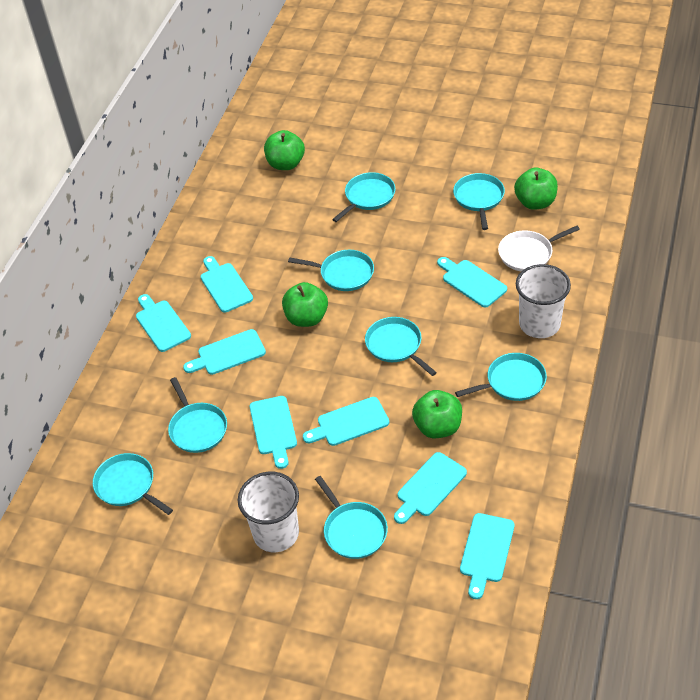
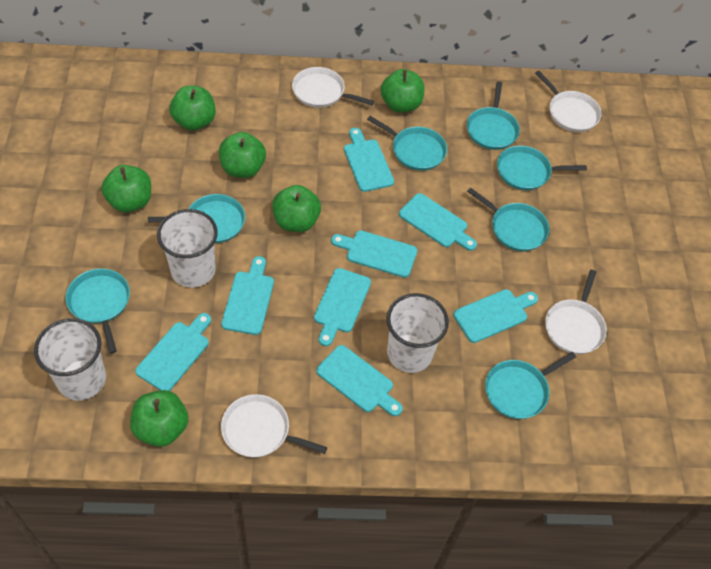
green apple: 4 -> 6
turquoise pan: 8 -> 7
white cup: 2 -> 3
white pan: 1 -> 4

